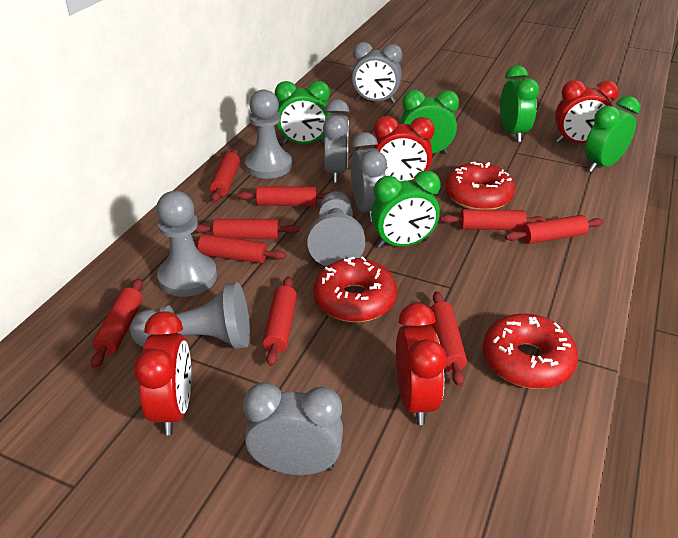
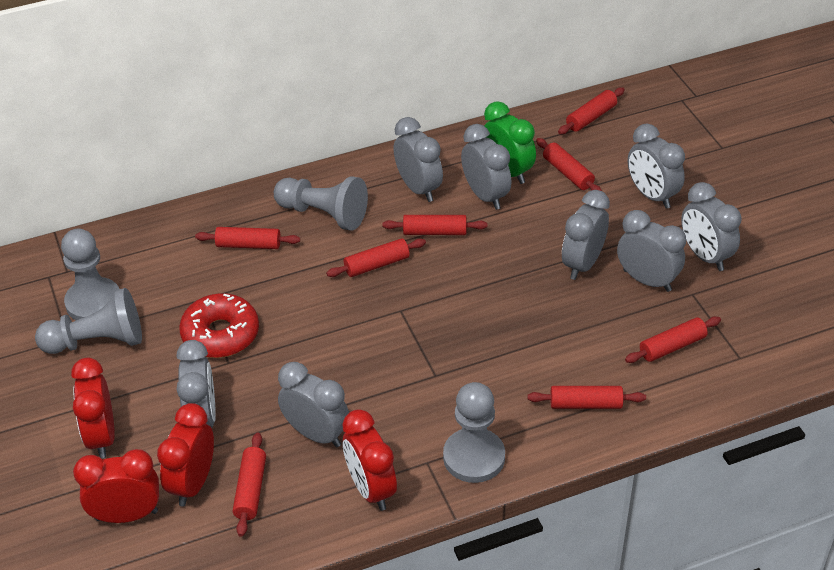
green clock: 5 -> 1
grey clock: 4 -> 8
red donut: 3 -> 1
red rolling pin: 9 -> 8

